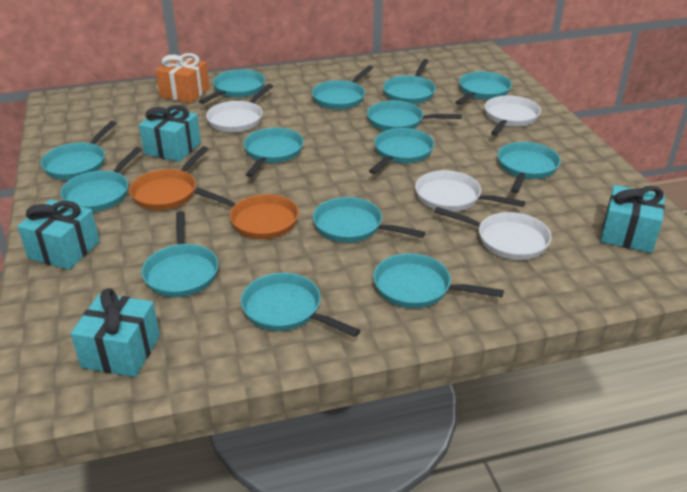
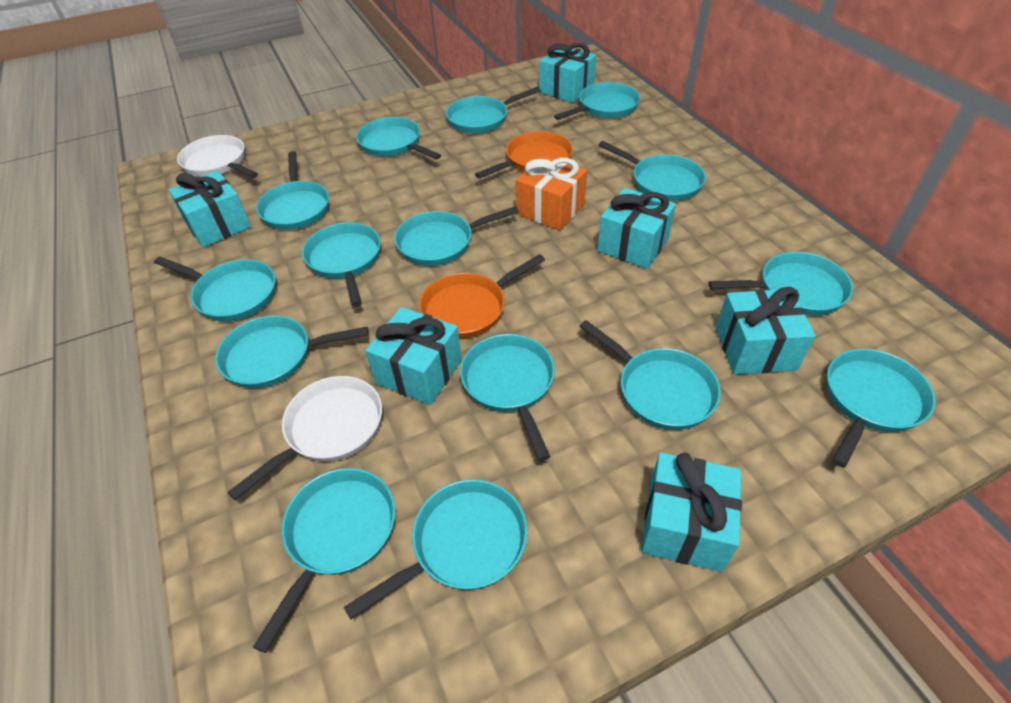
turquoise gift: 4 -> 6
turquoise pan: 14 -> 15
white pan: 4 -> 2

